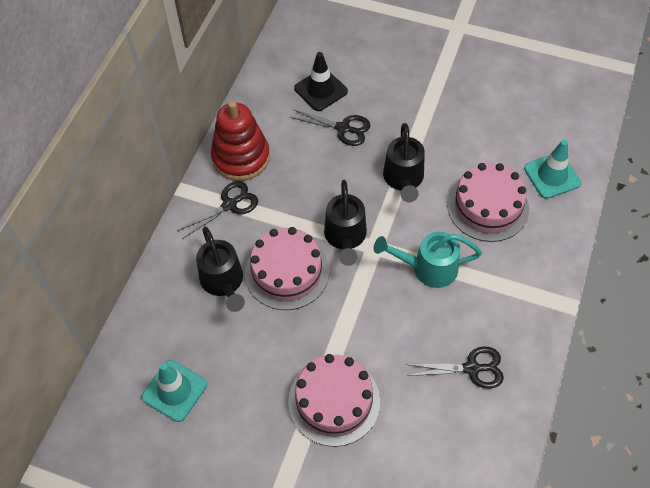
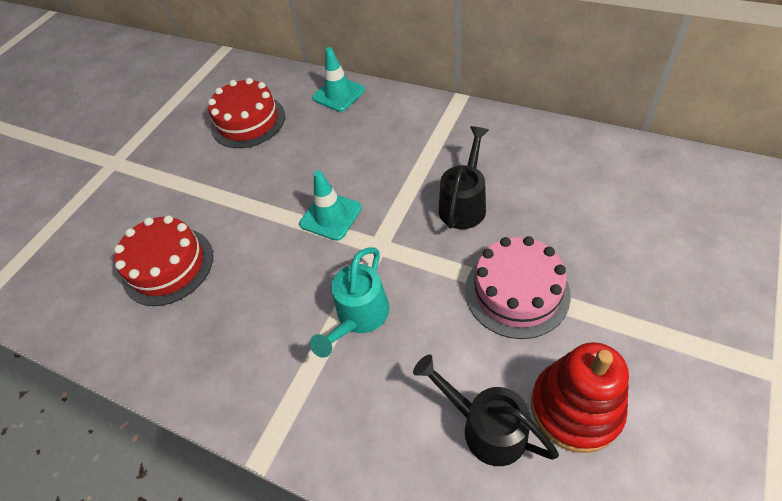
black scissors: 3 -> 0
black traffic cone: 1 -> 0
black watering can: 3 -> 2
pink cake: 3 -> 1
red cake: 0 -> 2

